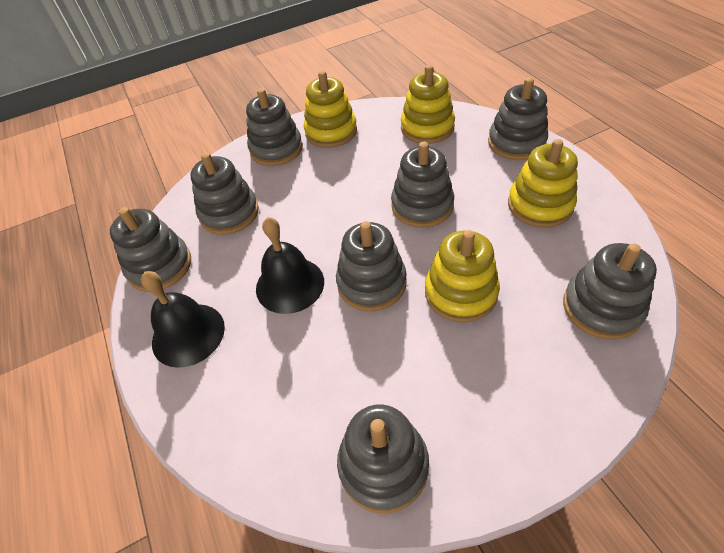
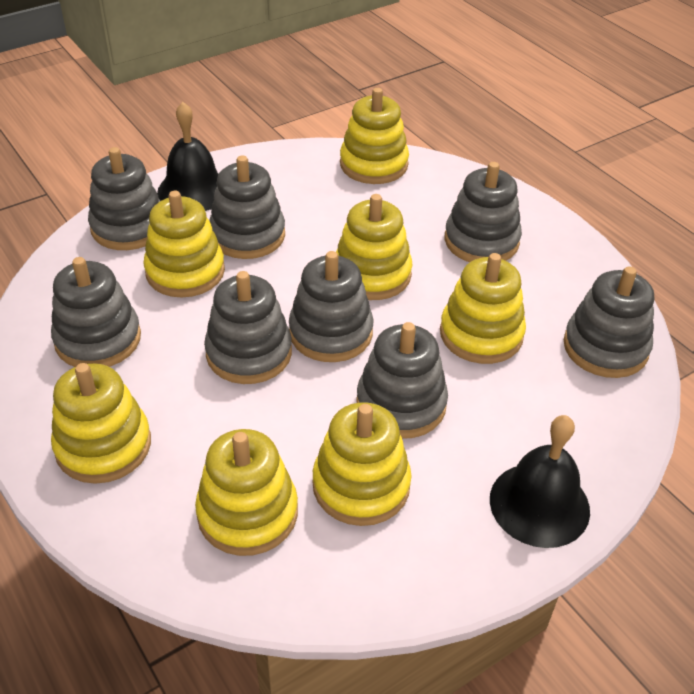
yellow stacking toy: 4 -> 7

